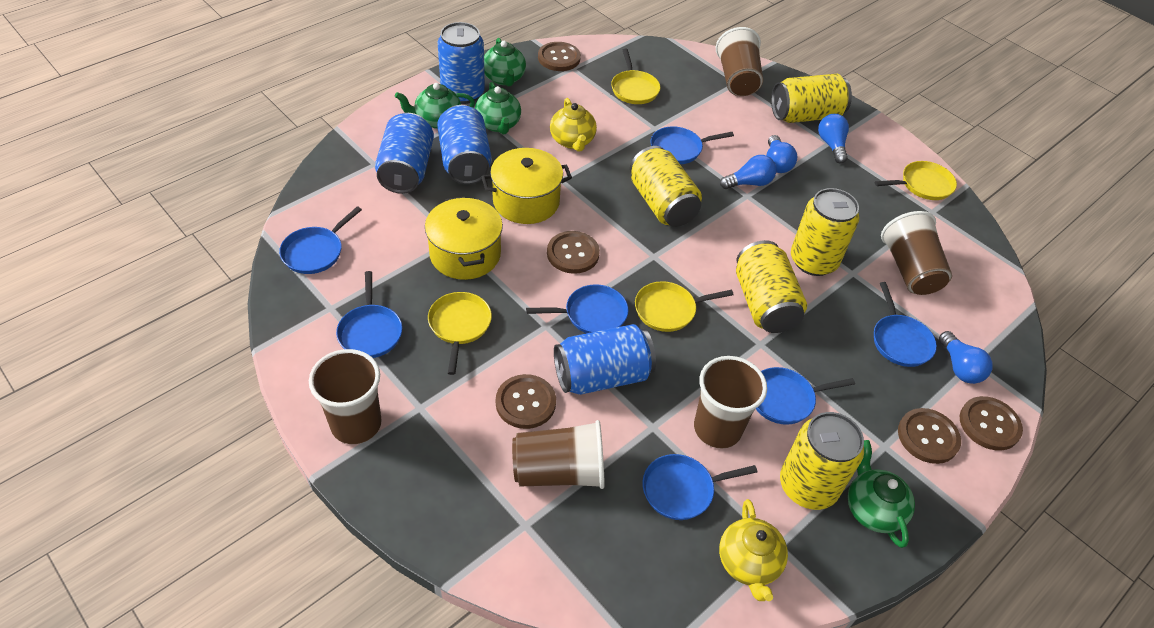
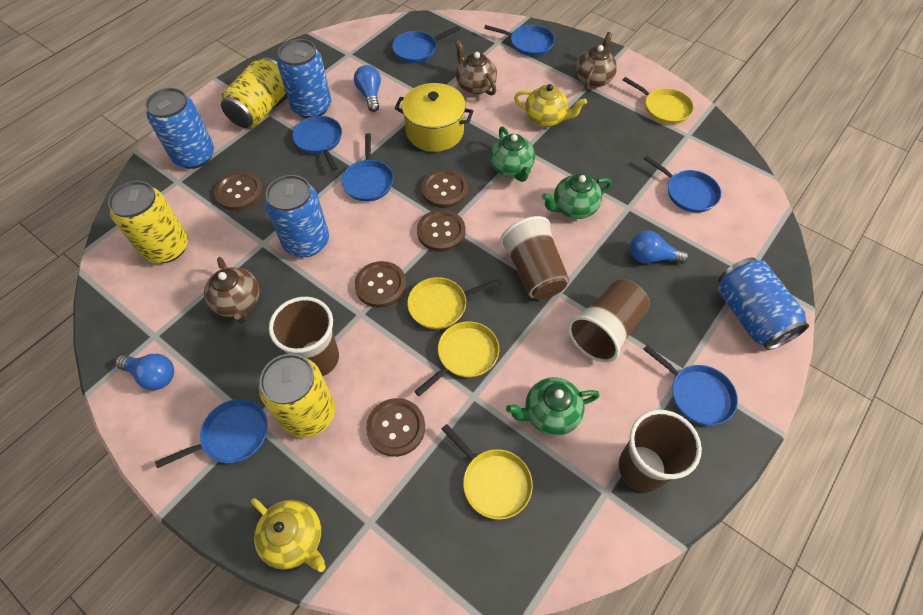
blue light bulb: 4 -> 3
brown cup: 5 -> 4
brown teapot: 0 -> 3
green teapot: 4 -> 3
yellow can: 5 -> 3
yellow pot: 2 -> 1

